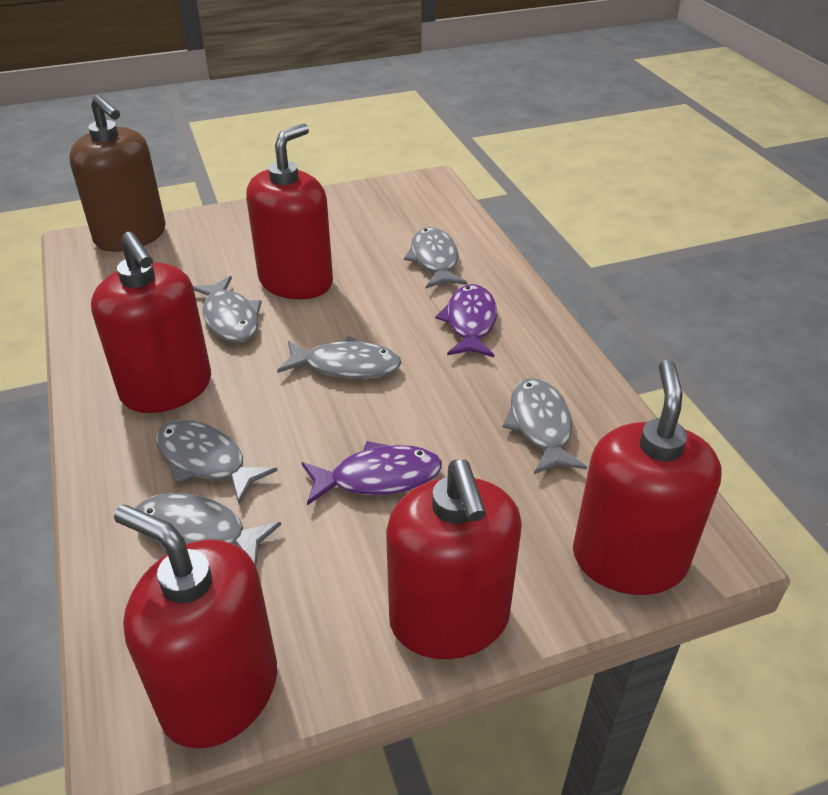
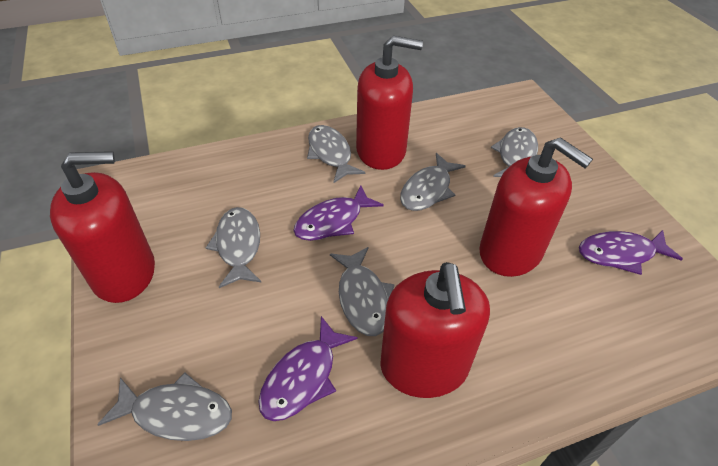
brown soap dispenser: 1 -> 0
purple fish: 2 -> 3
red soap dispenser: 5 -> 4

